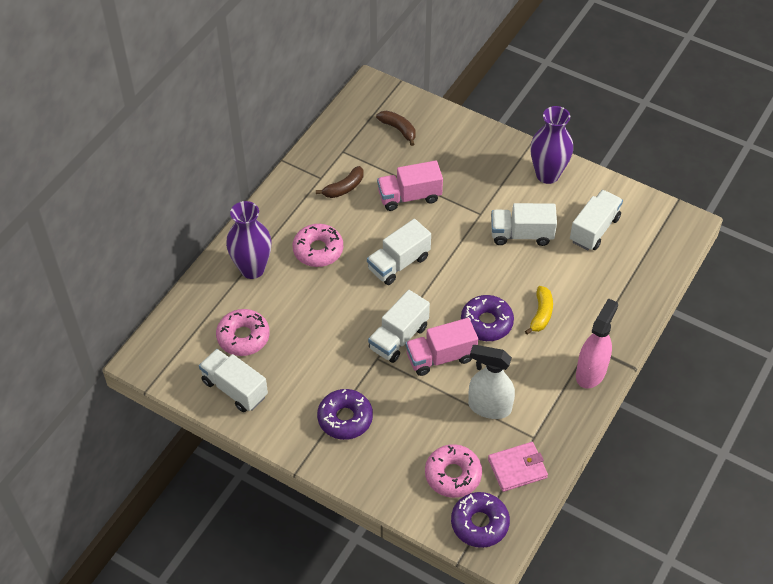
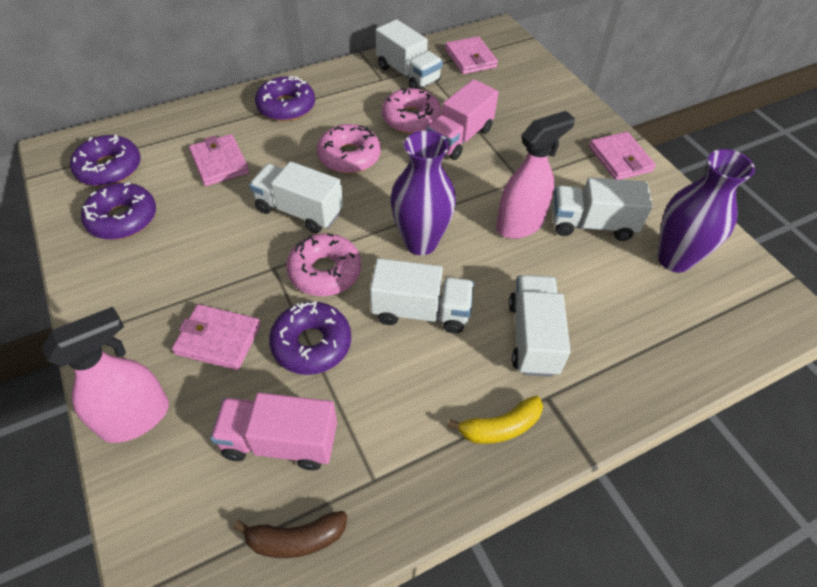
brown banana: 2 -> 1
pink spray bottle: 1 -> 2
pink wallet: 1 -> 4
purple donut: 3 -> 4
white spray bottle: 1 -> 0

